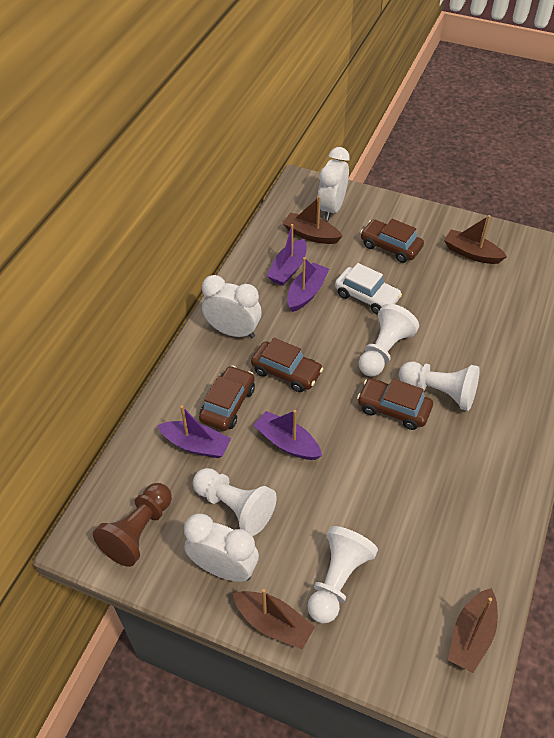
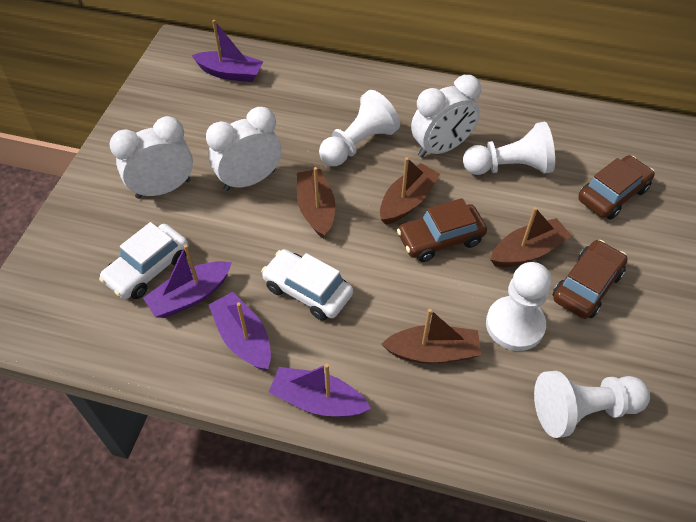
brown car: 4 -> 3
brown pawn: 1 -> 0
white car: 1 -> 2

